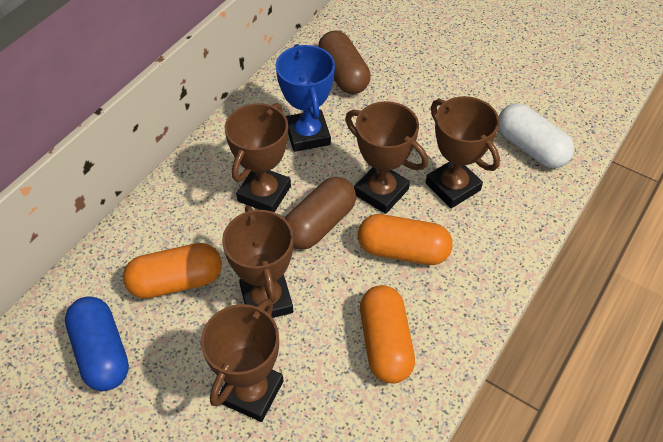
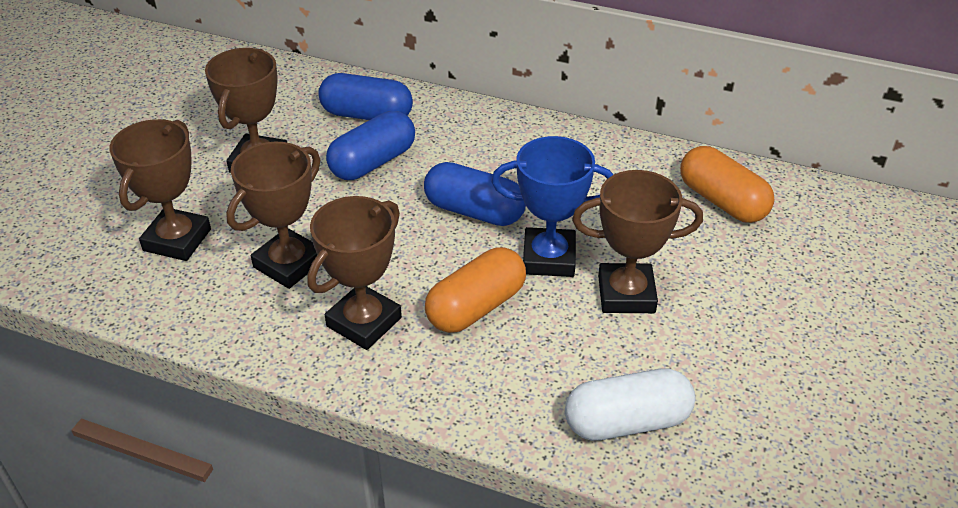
blue capsule: 1 -> 3
brown capsule: 2 -> 0
orange capsule: 3 -> 2

